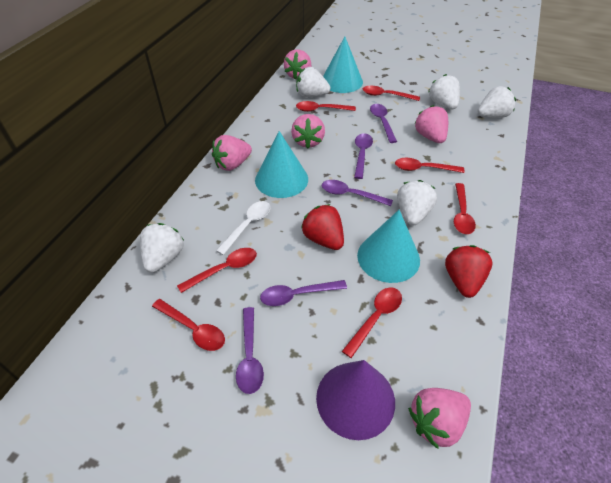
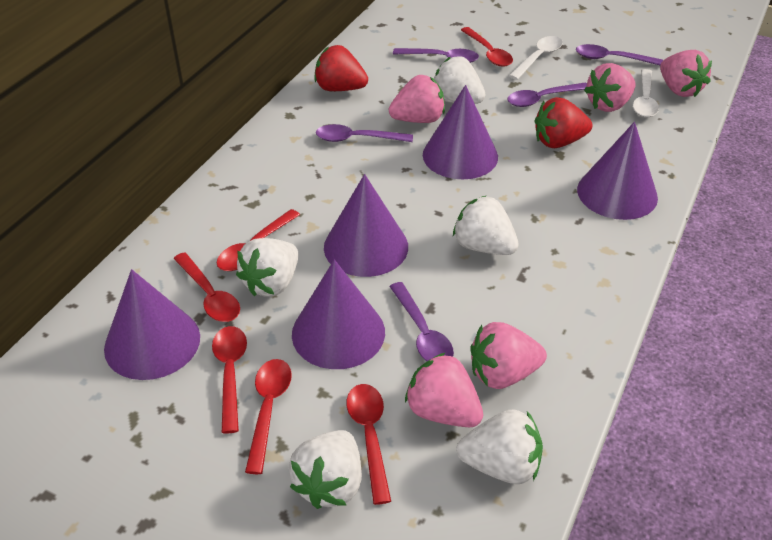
purple cone: 1 -> 5
red spoon: 7 -> 6
turquoise cone: 3 -> 0
white spoon: 1 -> 2

